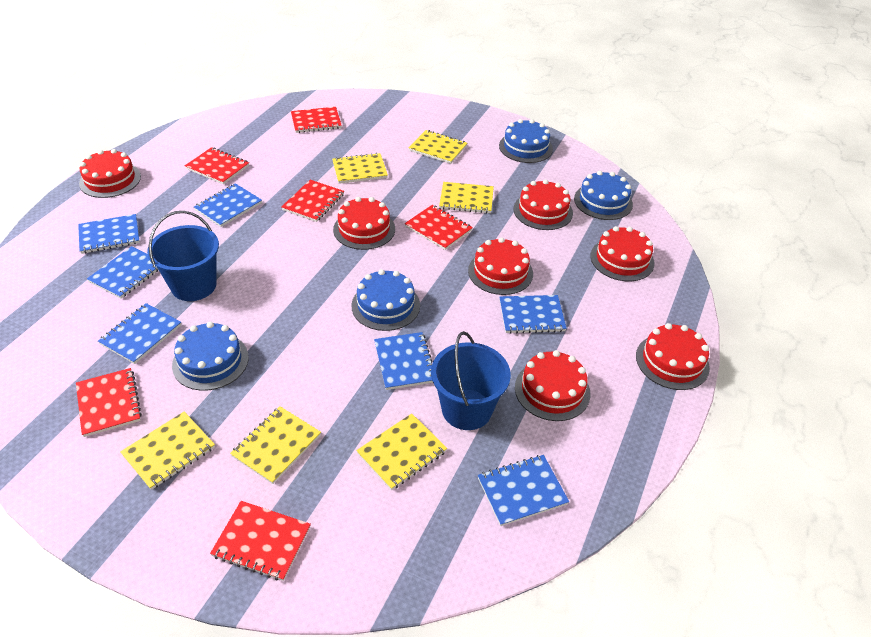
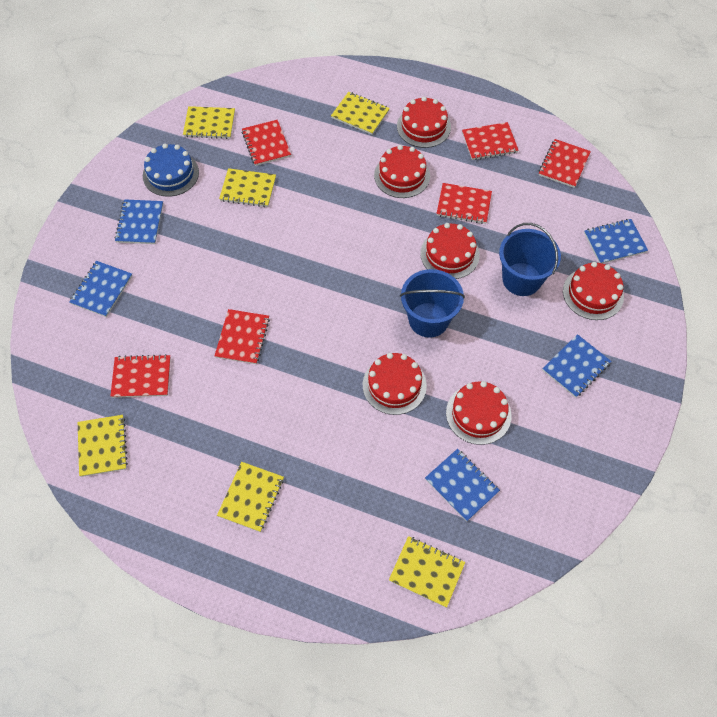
blue cake: 4 -> 1
blue notebook: 7 -> 5
red cake: 7 -> 6

